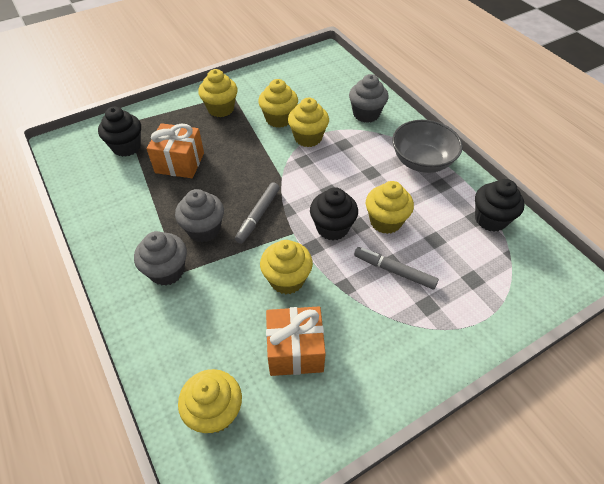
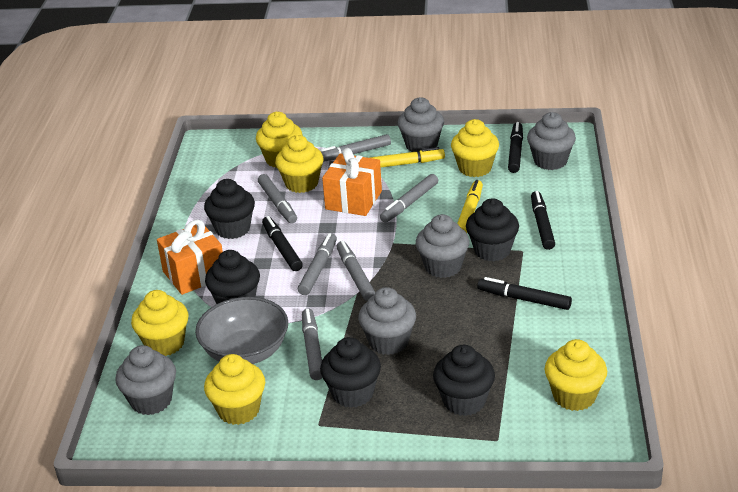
black cupcake: 3 -> 5
black marker: 0 -> 4
grey cupcake: 3 -> 5
grey marker: 2 -> 6
yellow marker: 0 -> 2

